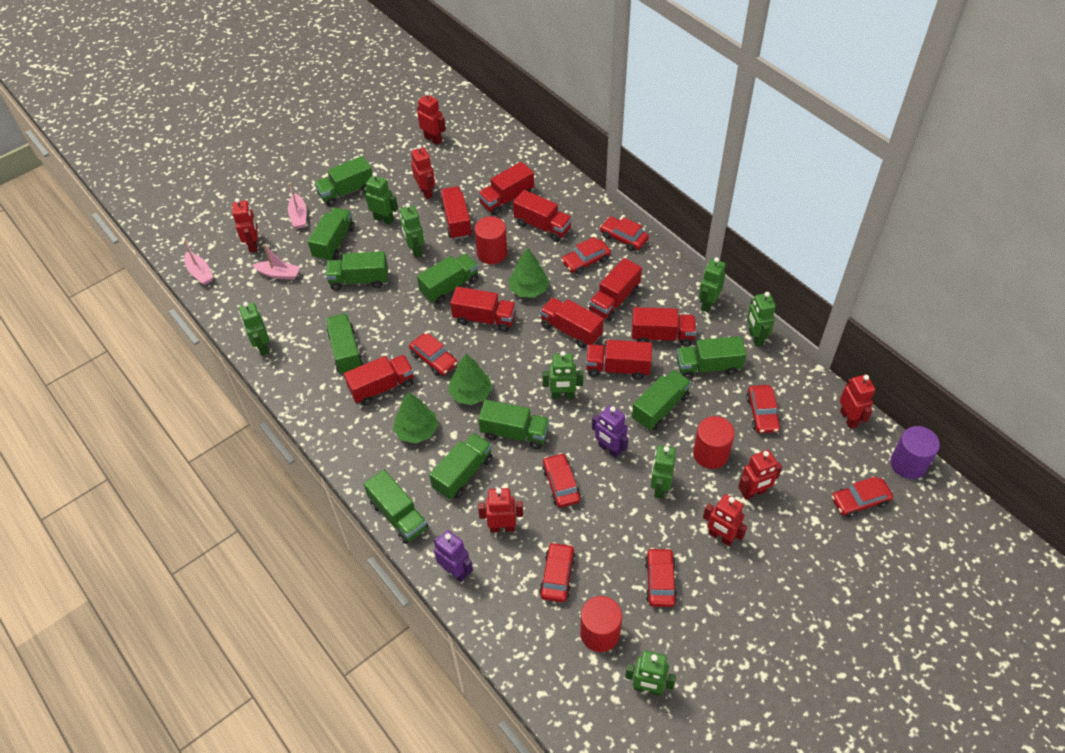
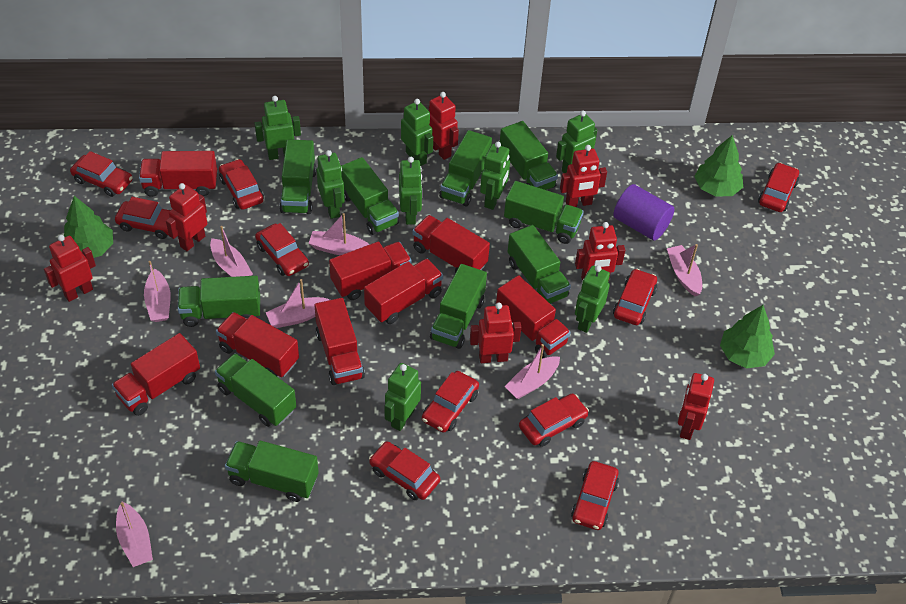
pink boat: 3 -> 7
purple robot: 2 -> 0
red car: 8 -> 10
red cylinder: 3 -> 0
red truck: 9 -> 8

